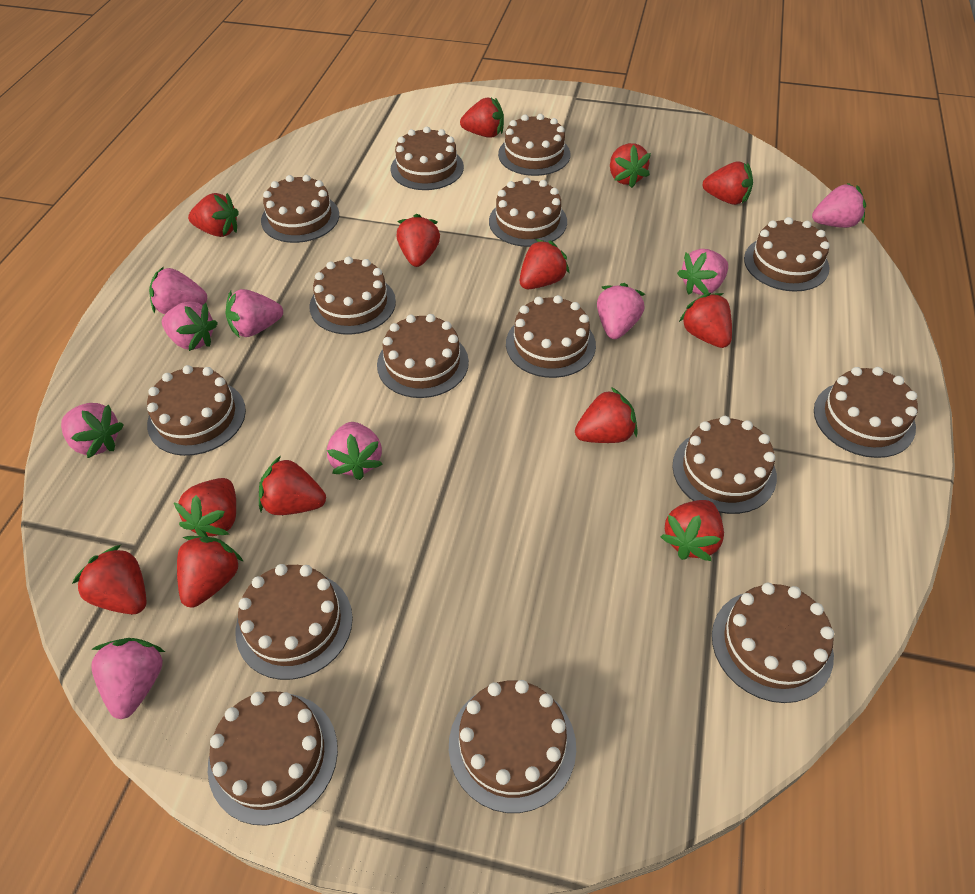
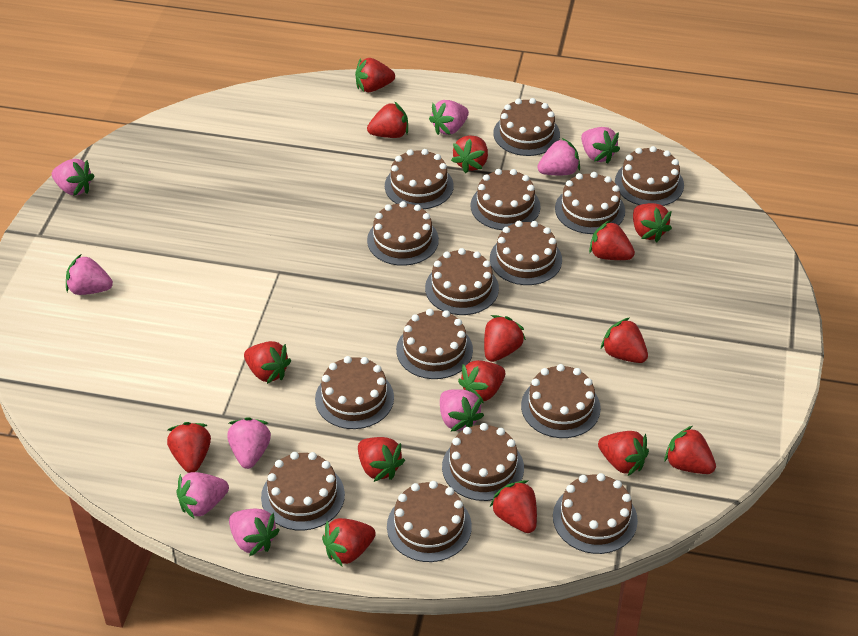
red strawberry: 13 -> 15

